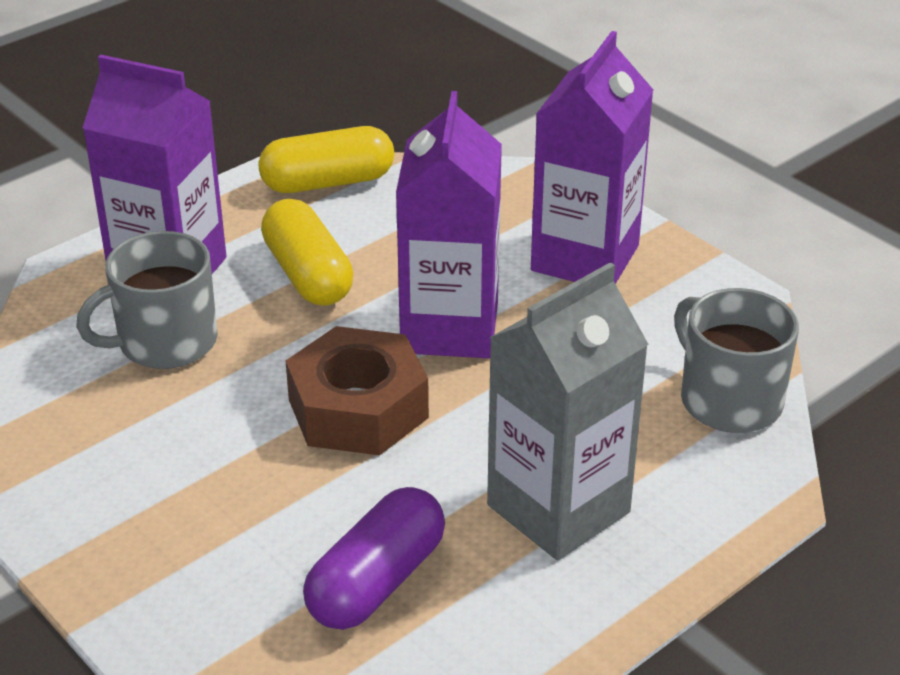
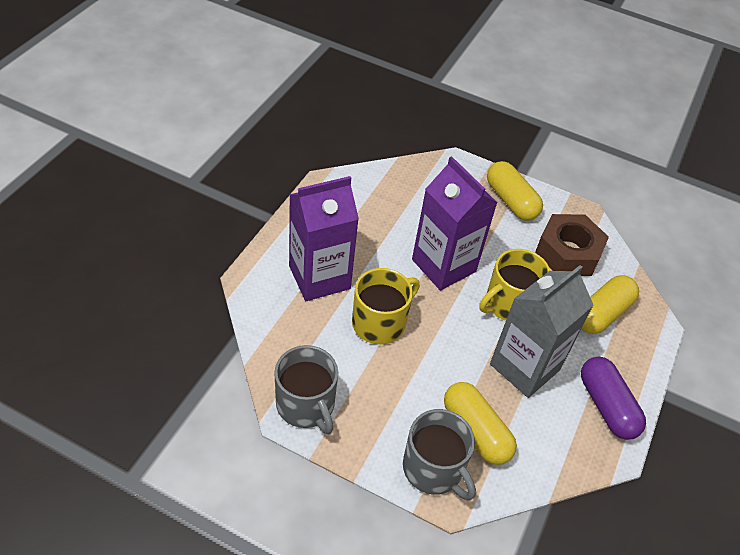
purple carton: 3 -> 2
yellow capsule: 2 -> 3
yellow mug: 0 -> 2

